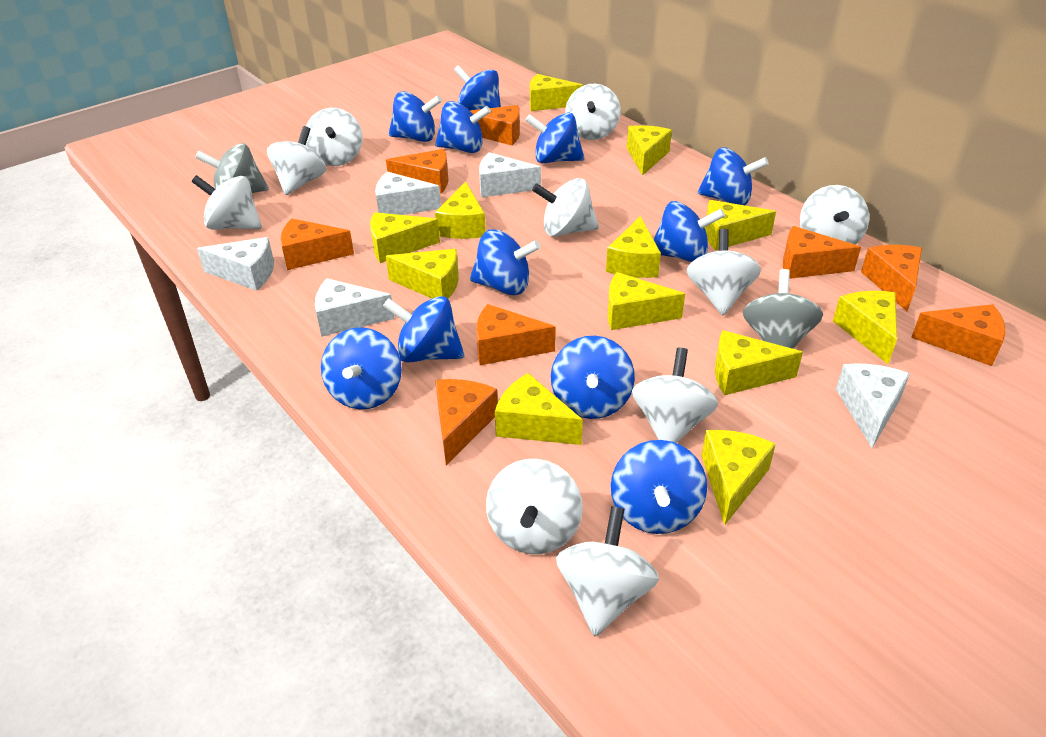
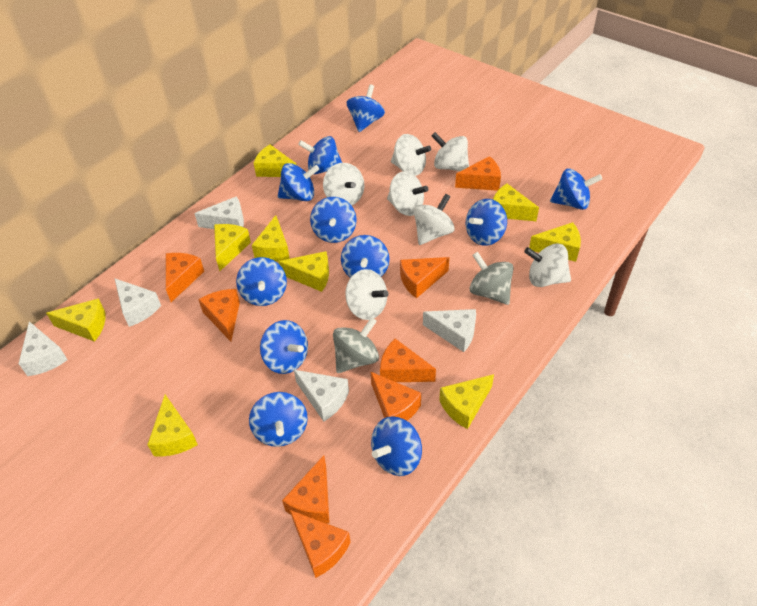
white spinning top: 10 -> 7
yellow cheese: 12 -> 9

